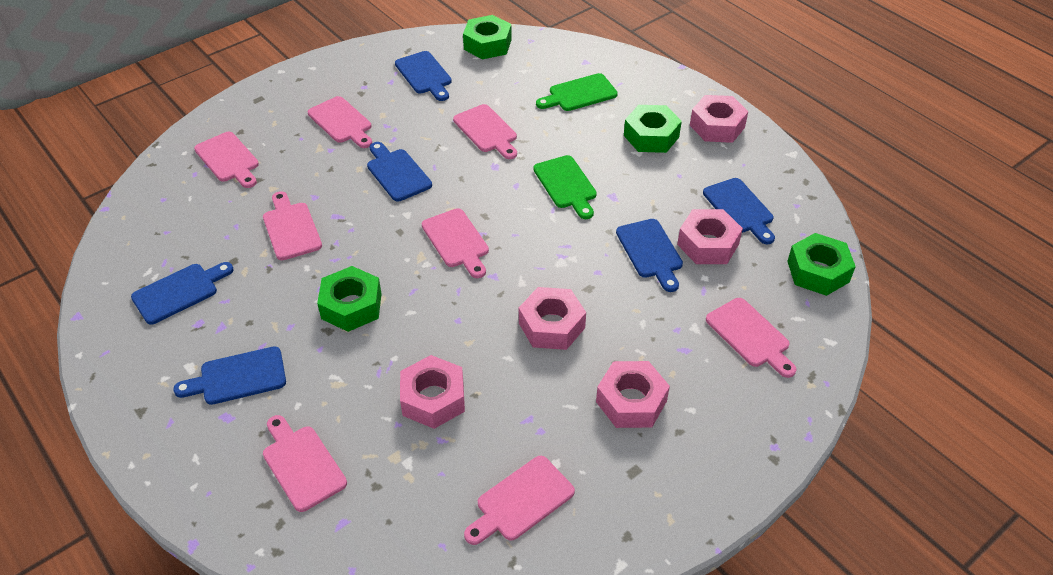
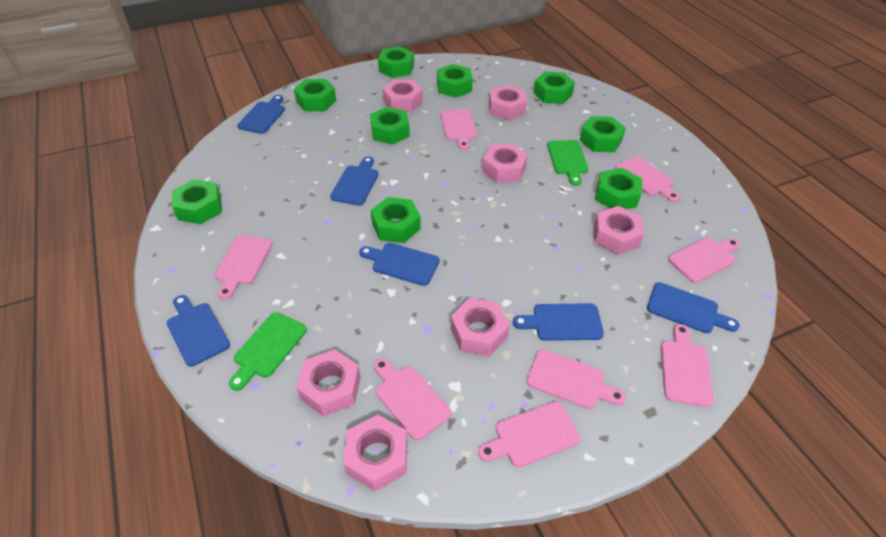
green nut: 4 -> 9
pink nut: 5 -> 7

